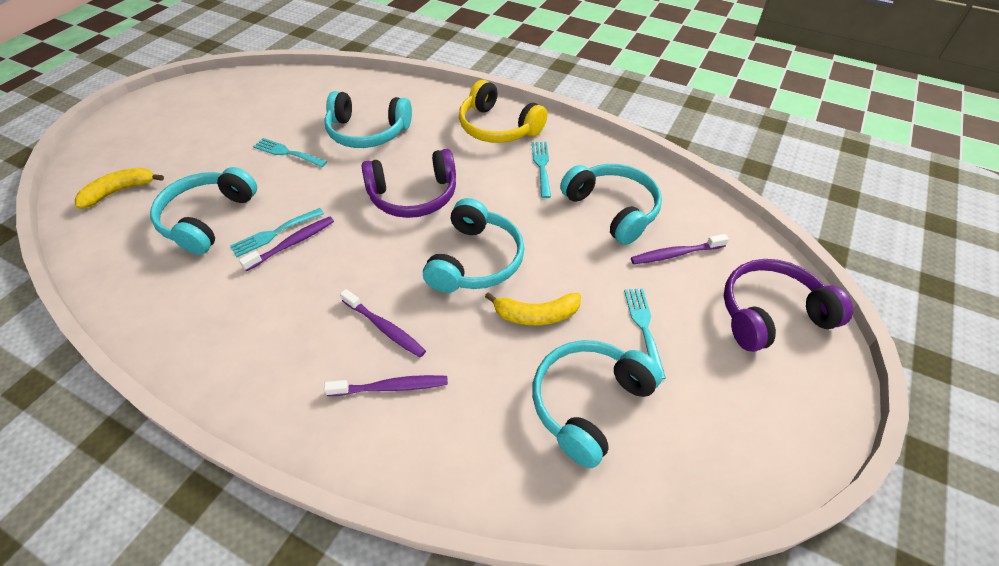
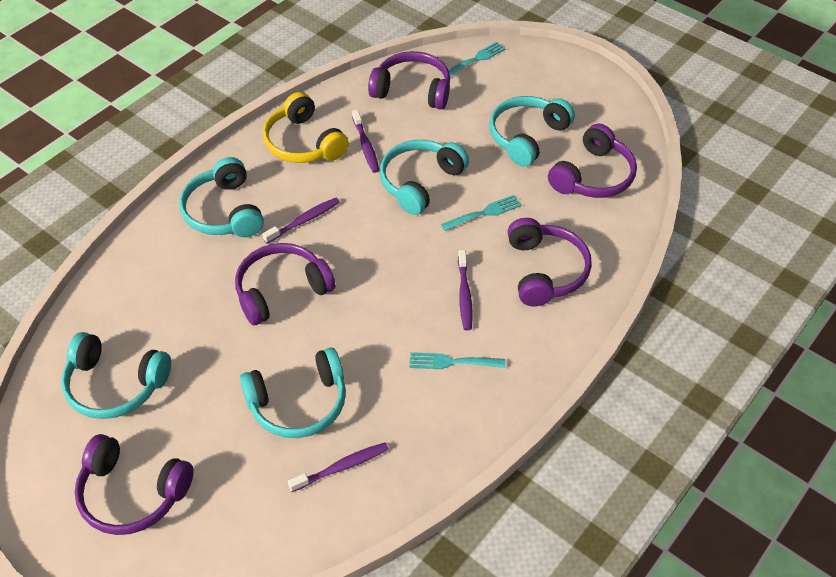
purple headphones: 2 -> 5
turquoise fork: 4 -> 3
yellow banana: 2 -> 0

